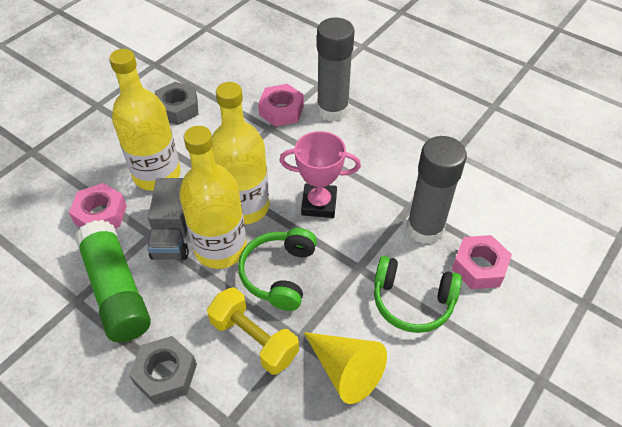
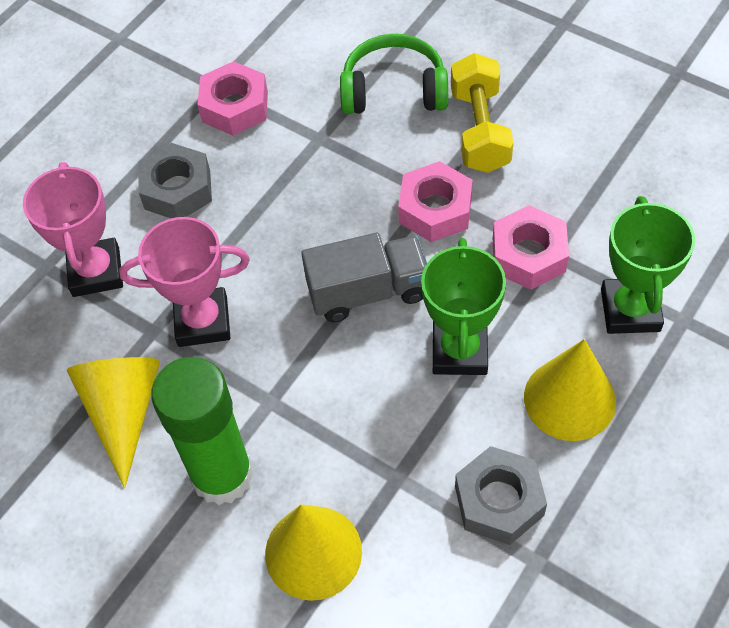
green headphones: 2 -> 1
green trophy: 0 -> 2
grey glue stick: 2 -> 0
pink trophy: 1 -> 2
yellow bottle: 3 -> 0
yellow cone: 1 -> 3

